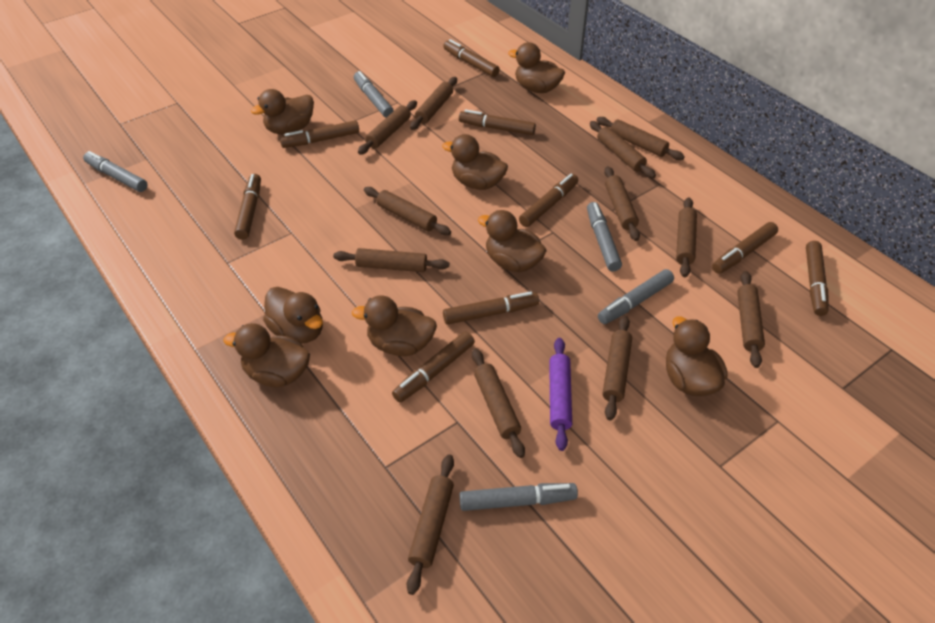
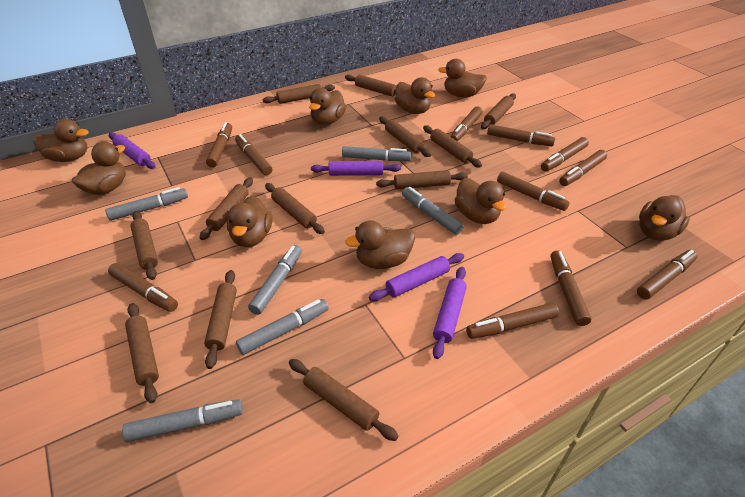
brown duck: 8 -> 9
brown marker: 9 -> 11
grey marker: 5 -> 6
purple rolling pin: 1 -> 4

